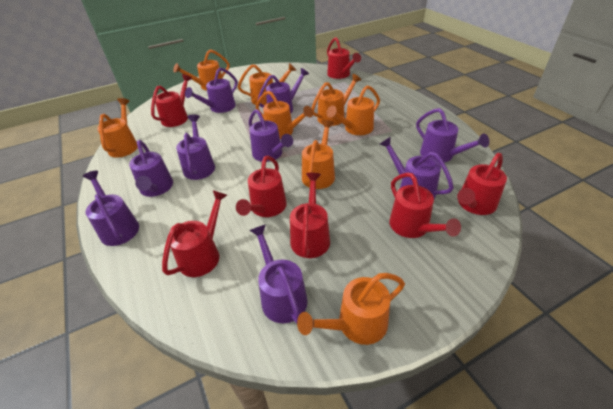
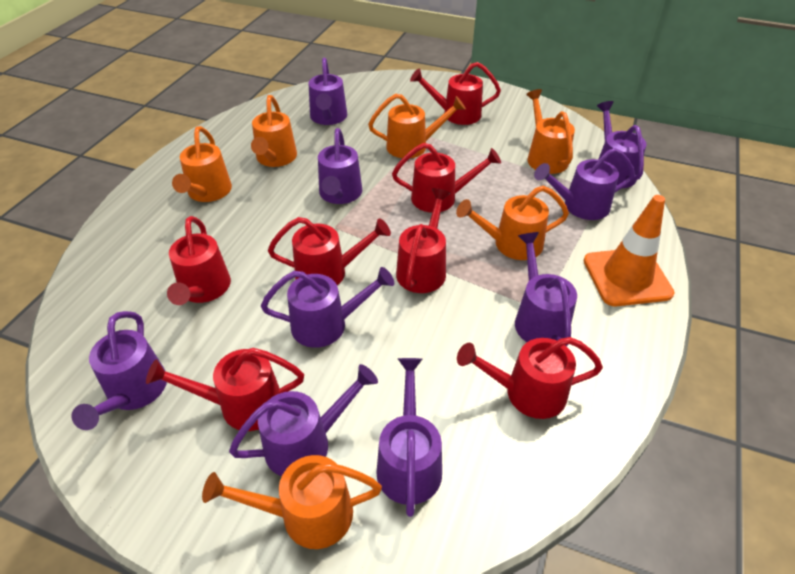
orange traffic cone: 0 -> 1
orange watering can: 8 -> 6

